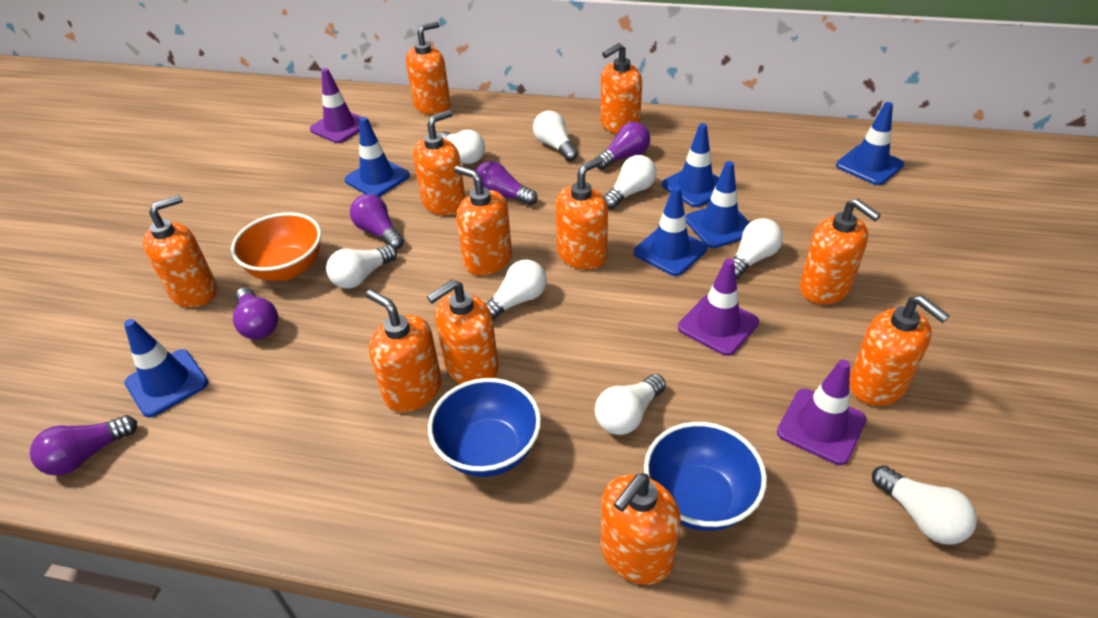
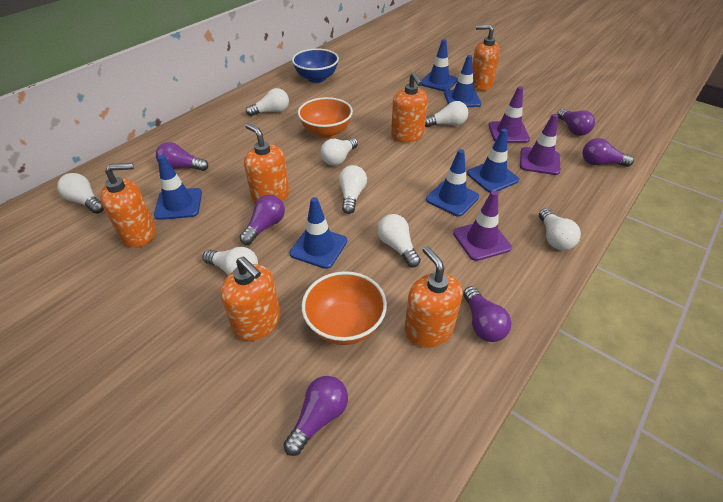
blue bowl: 2 -> 1
orange bowl: 1 -> 2
orange soap dispenser: 11 -> 6
purple light bulb: 5 -> 6

